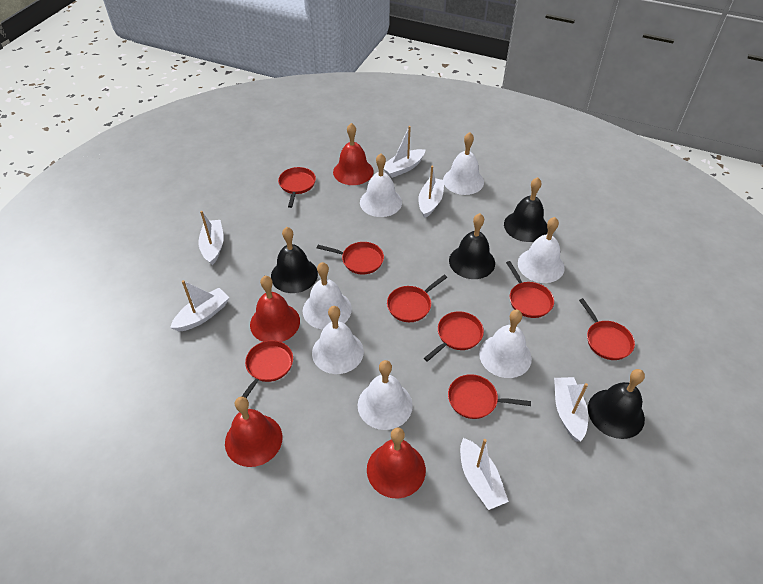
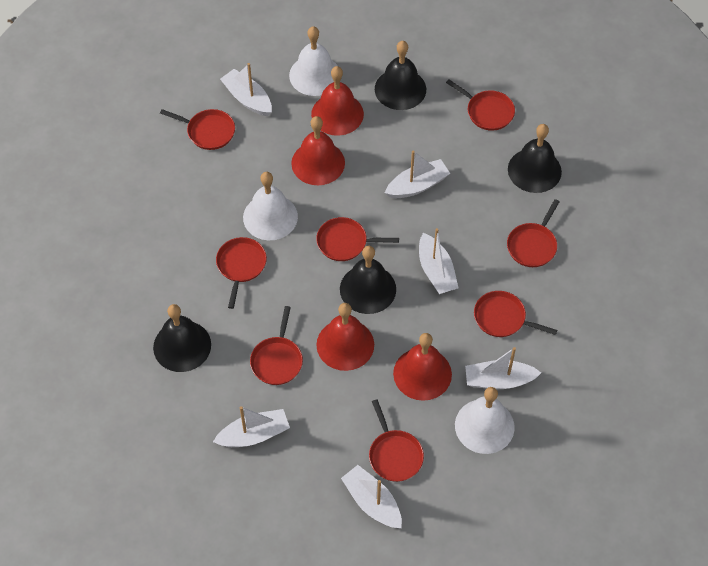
white bell: 7 -> 3

